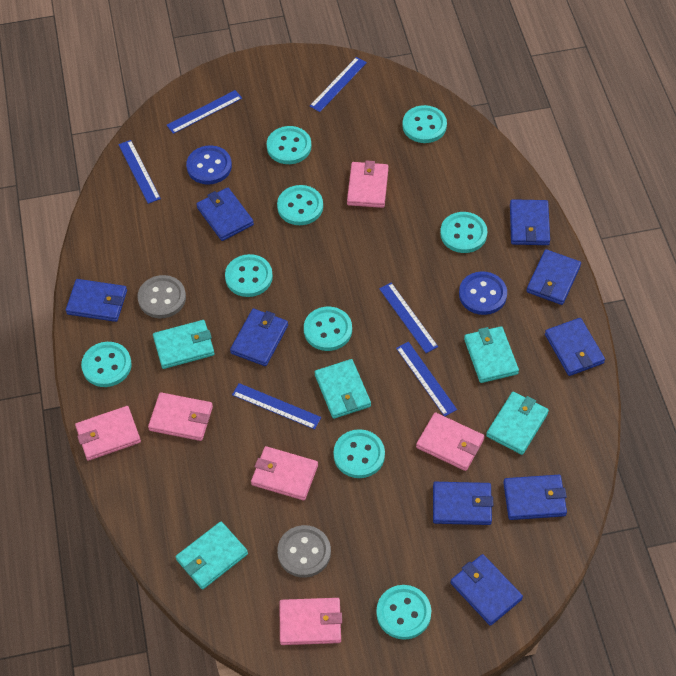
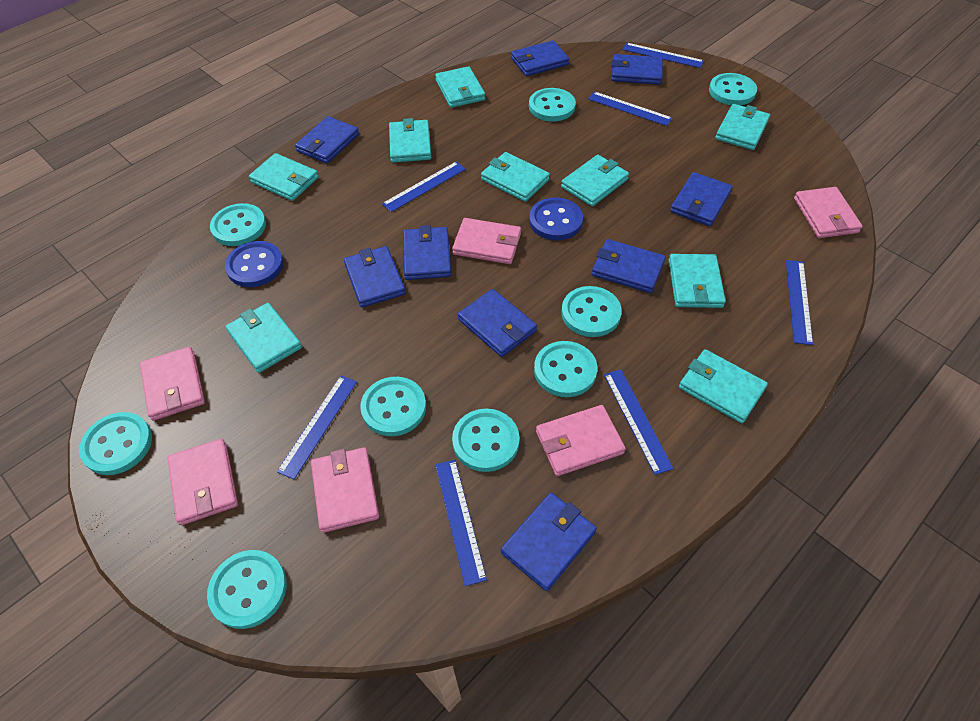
blue ruler: 6 -> 7
grey button: 2 -> 0
turquoise wallet: 5 -> 9

